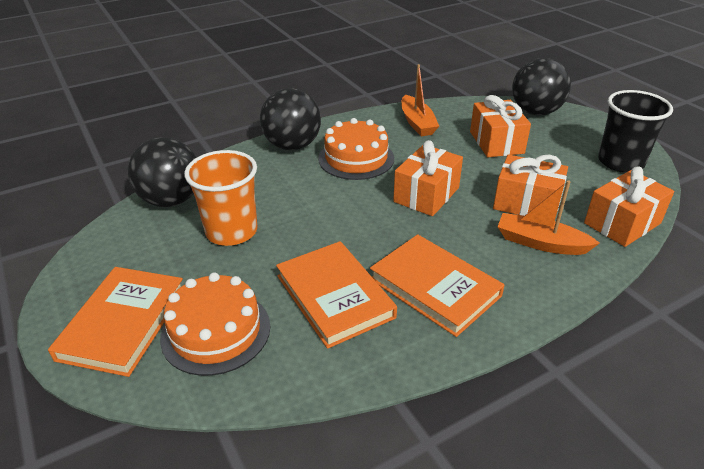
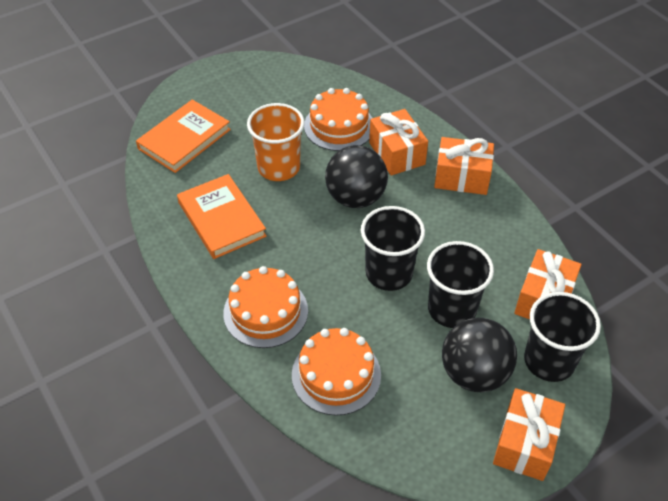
black ball: 3 -> 2
black cup: 1 -> 3
orange boat: 2 -> 0
orange book: 3 -> 2
orange cake: 2 -> 3

